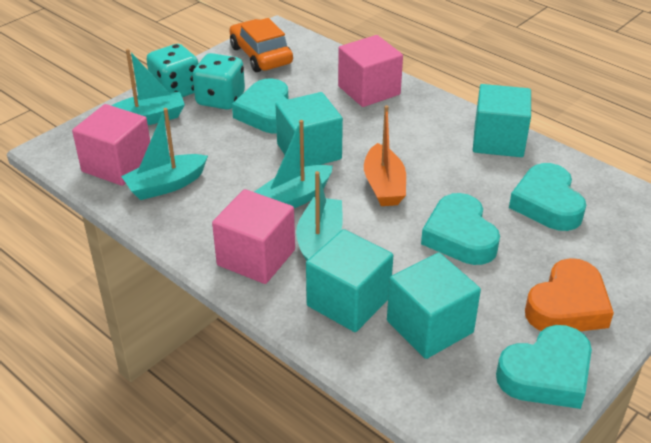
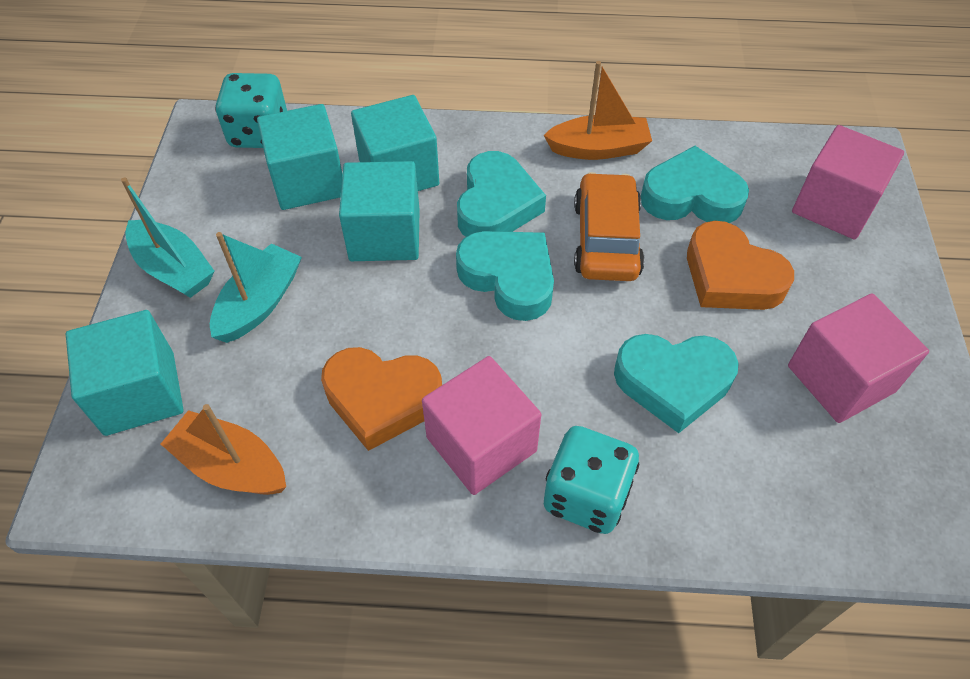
orange boat: 1 -> 2
orange heart: 1 -> 2
turquoise boat: 4 -> 2

